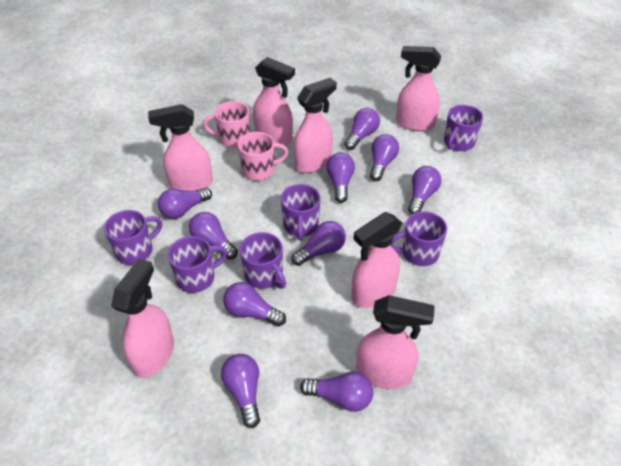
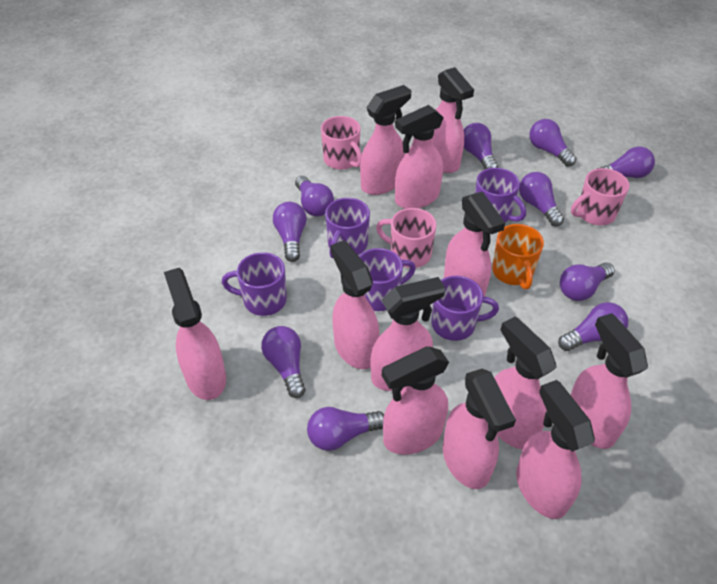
orange mug: 0 -> 1
pink mug: 2 -> 3
pink spray bottle: 7 -> 12
purple mug: 6 -> 5

